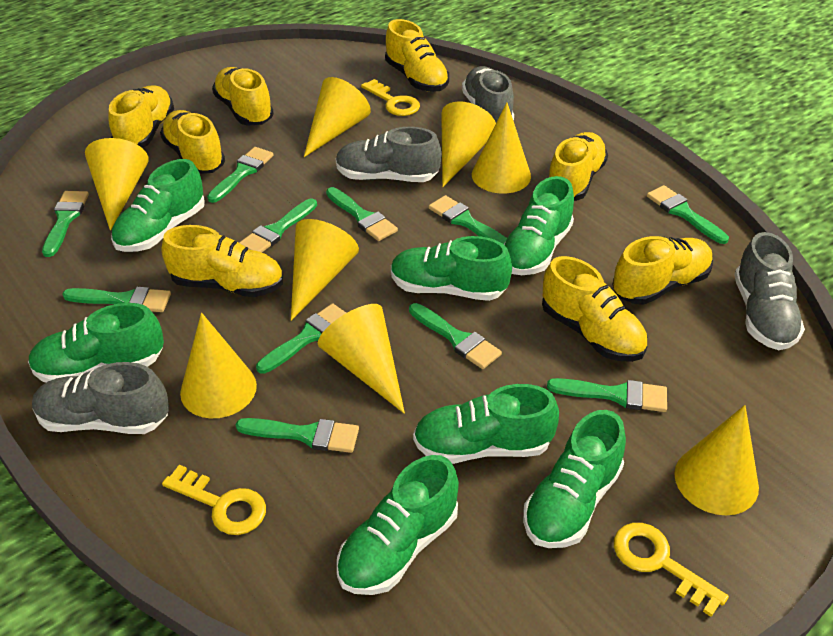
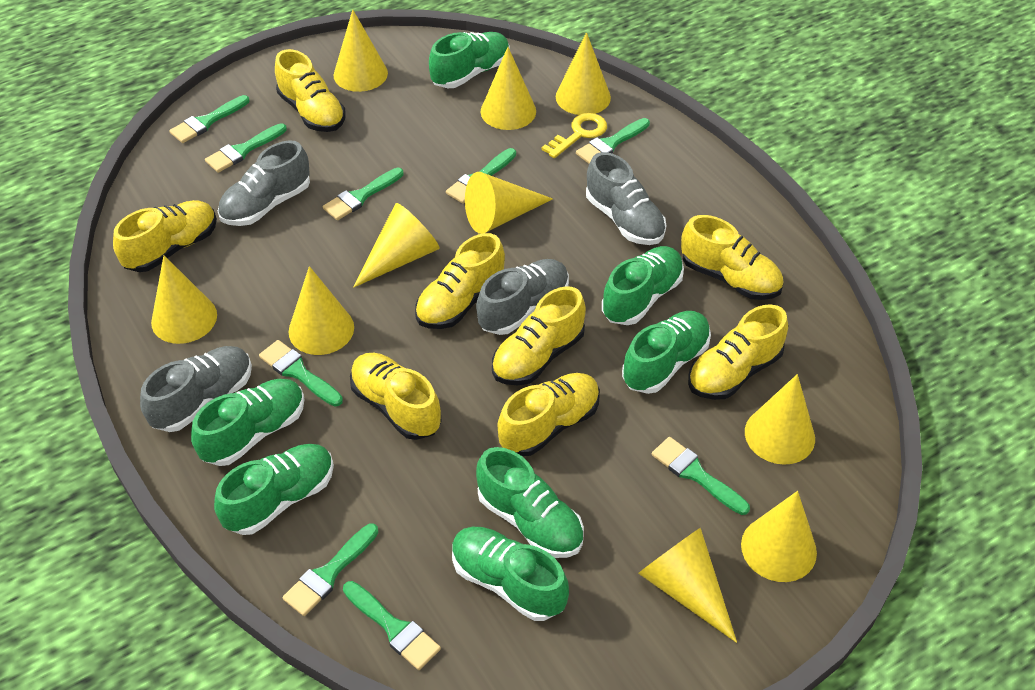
green brush: 11 -> 9
yellow cone: 8 -> 10
yellow key: 3 -> 1

